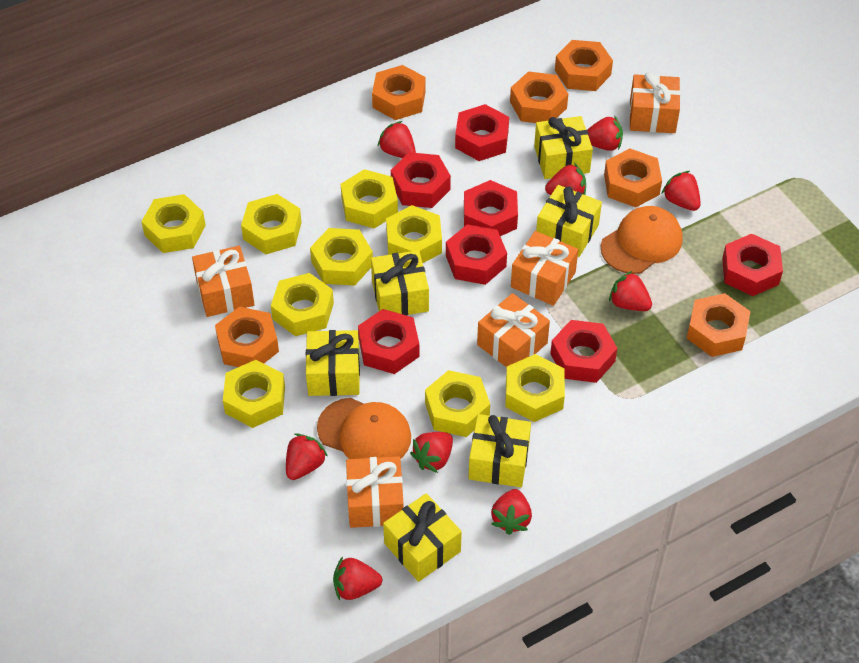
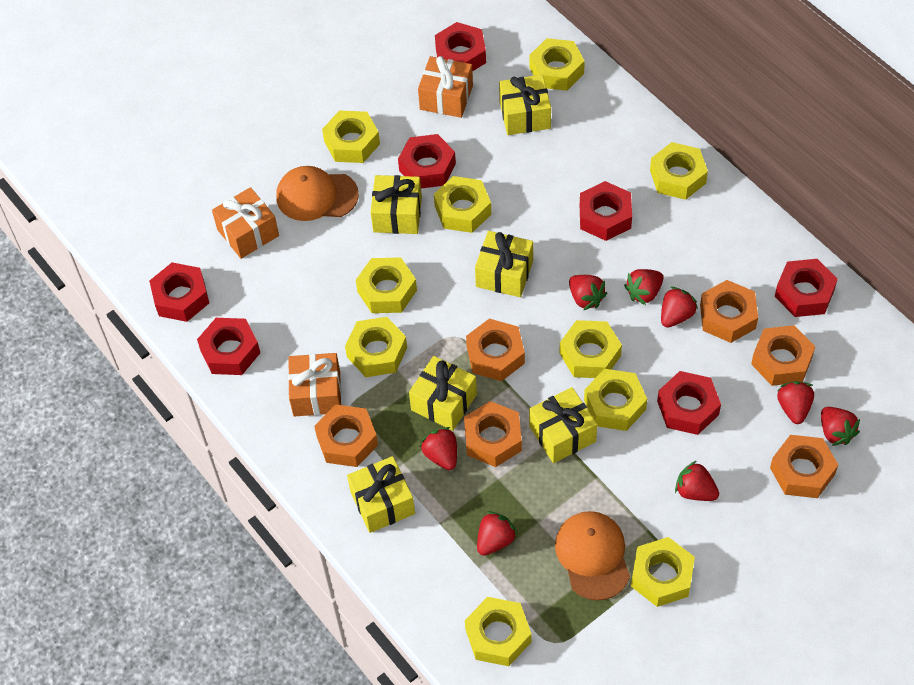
orange gift: 5 -> 3
red strawberry: 9 -> 8
yellow nut: 9 -> 10

